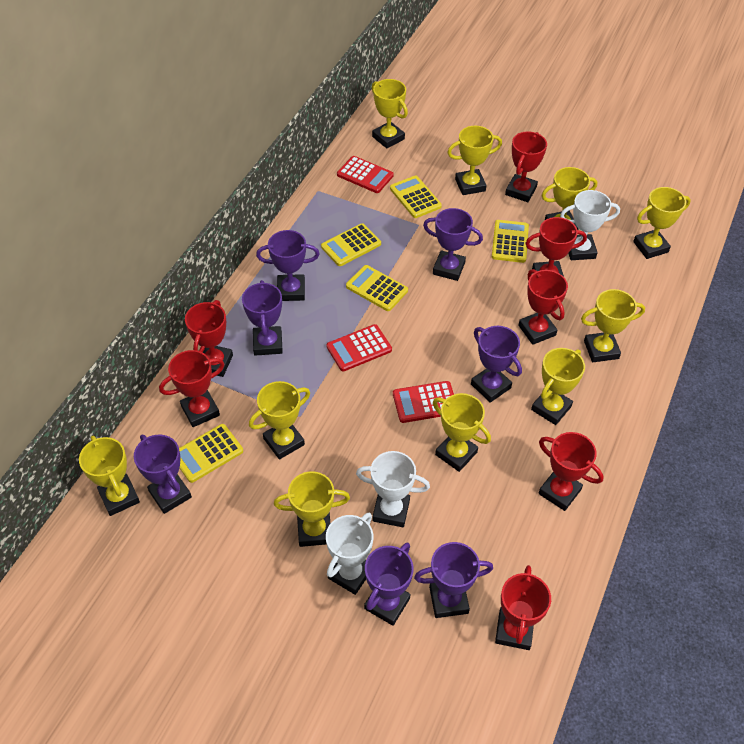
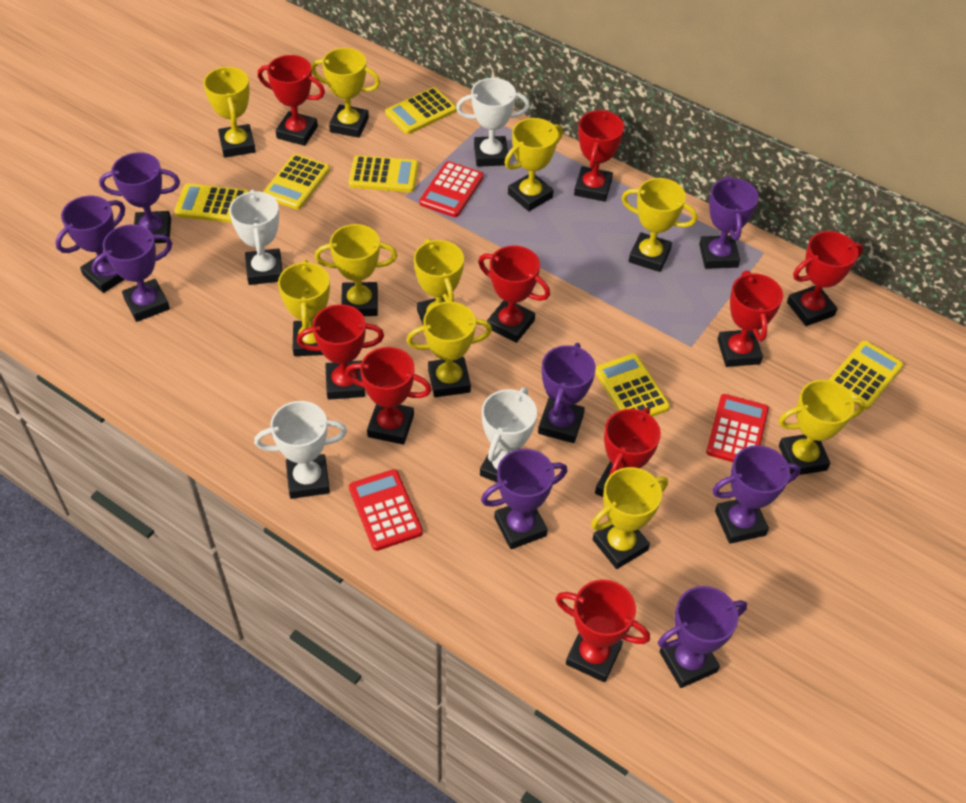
purple trophy: 7 -> 8
red trophy: 7 -> 9
white trophy: 3 -> 4
yellow calculator: 5 -> 6

